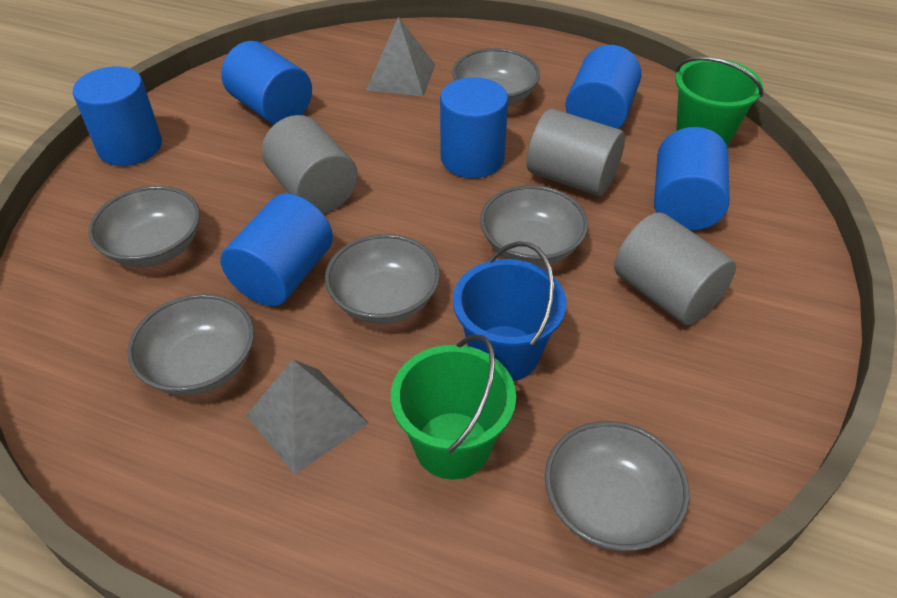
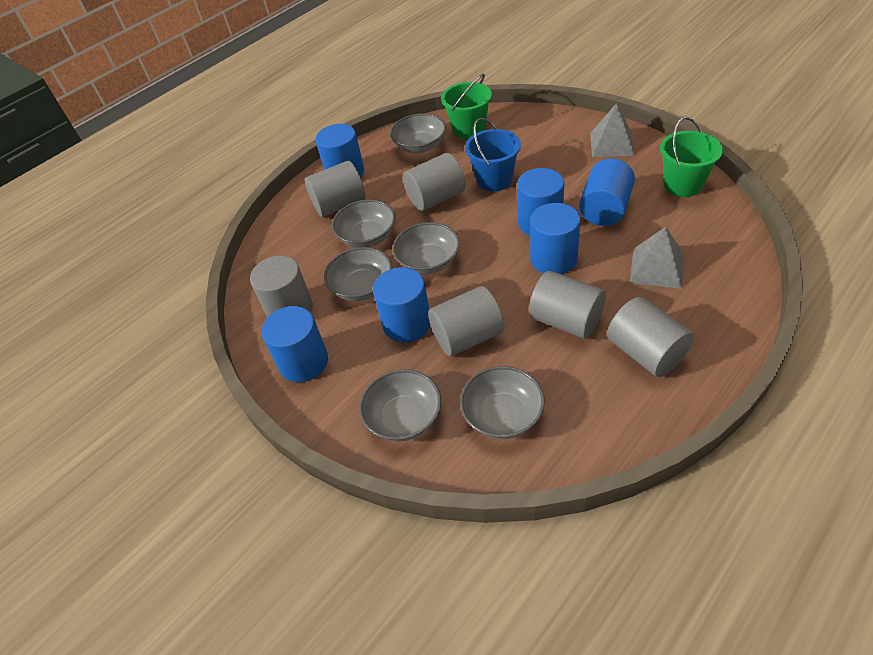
grey cylinder: 3 -> 6

